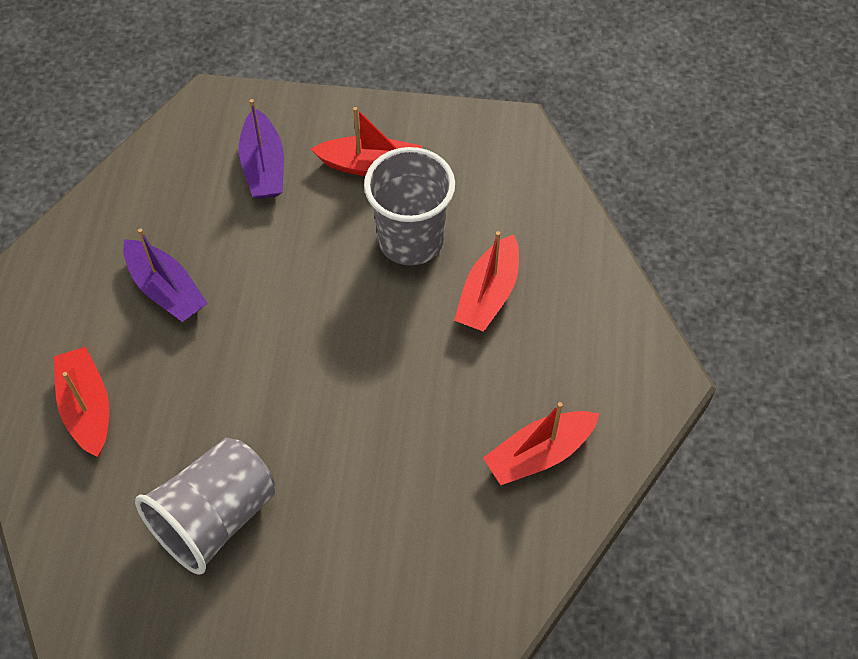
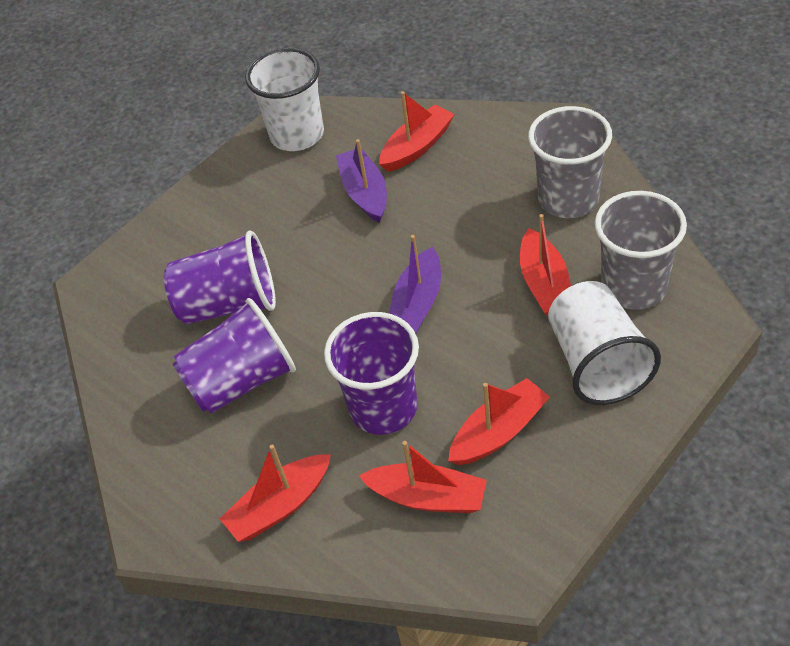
purple cup: 0 -> 3
red boat: 4 -> 5
white cup: 0 -> 2

